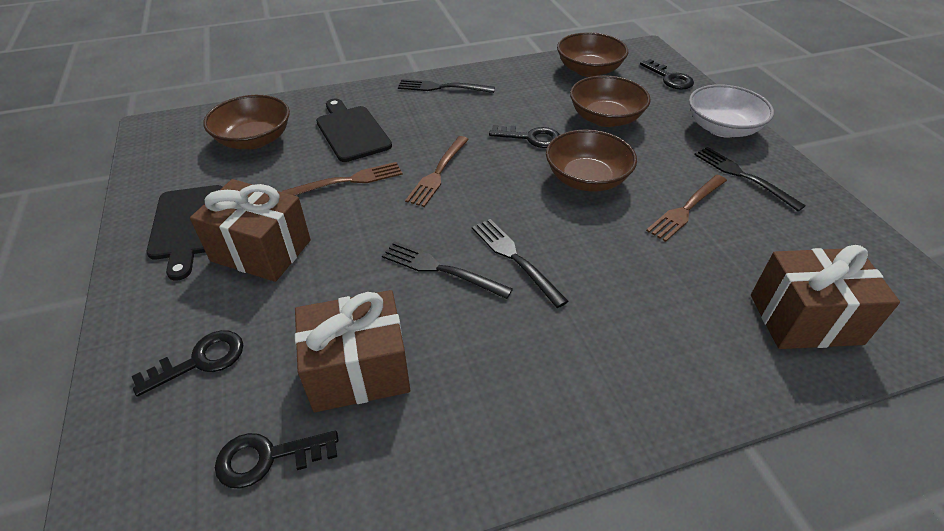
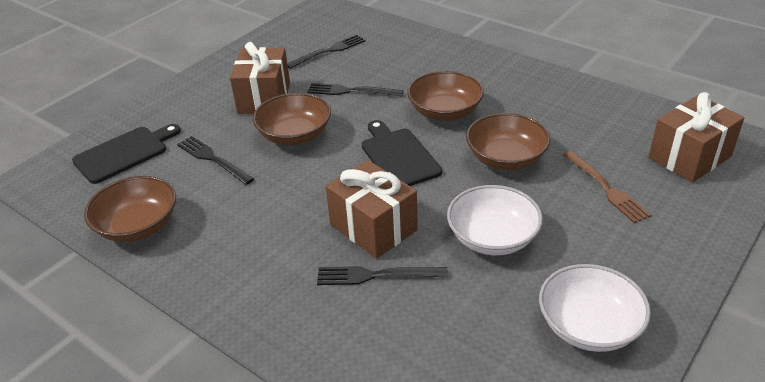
black key: 4 -> 0
brown fork: 3 -> 1
white bowl: 1 -> 2

